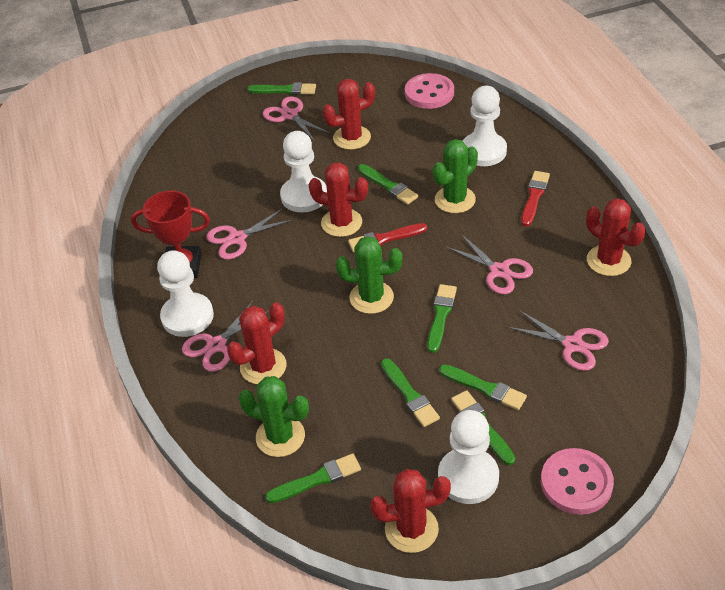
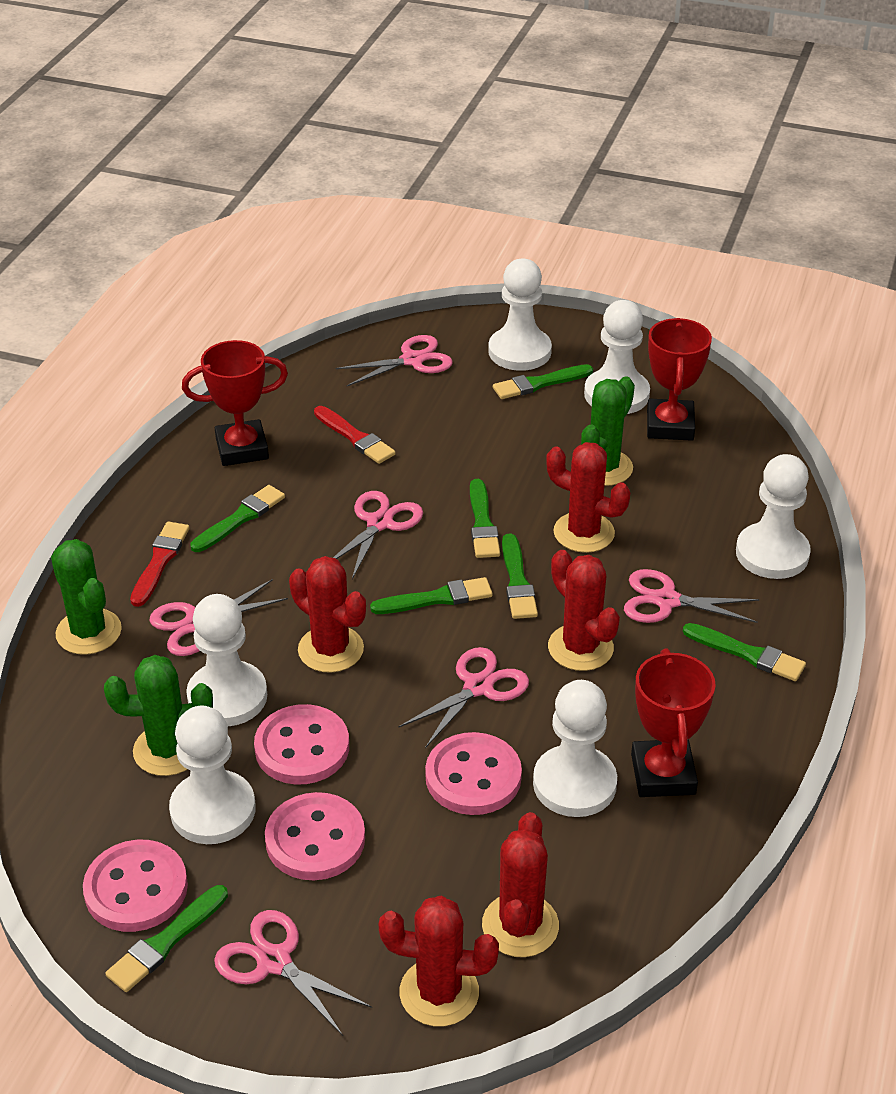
pink button: 2 -> 4
pink scissors: 5 -> 6
red trophy: 1 -> 3
white pawn: 4 -> 6

